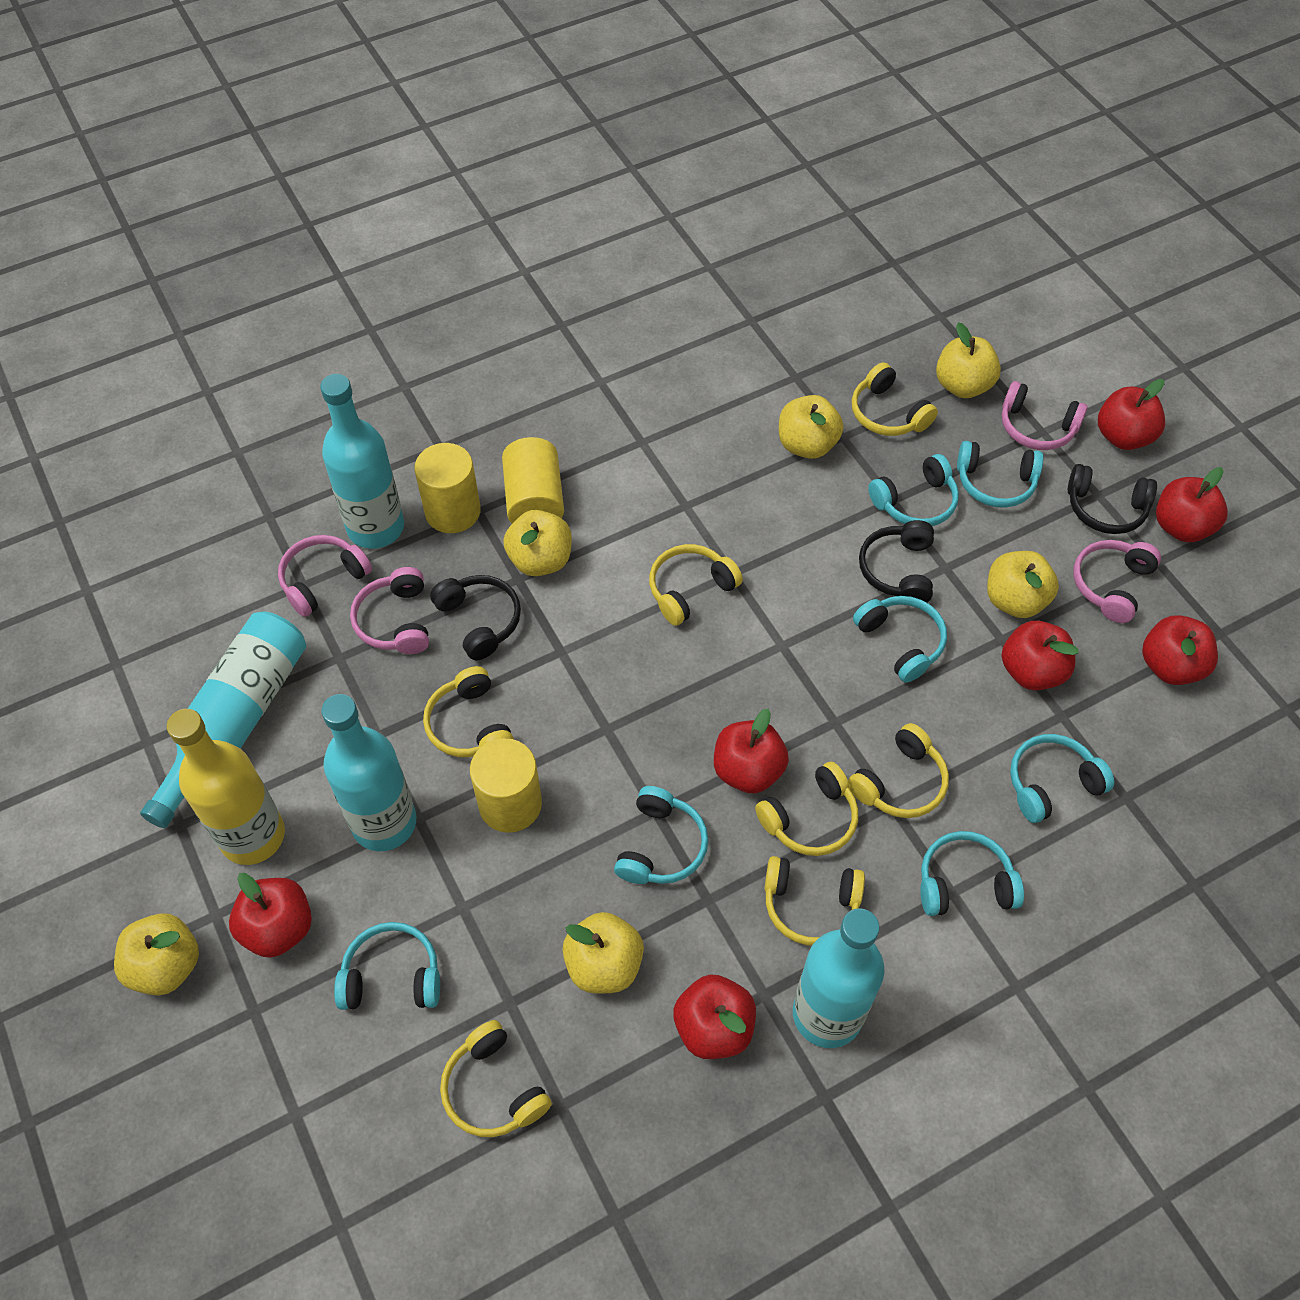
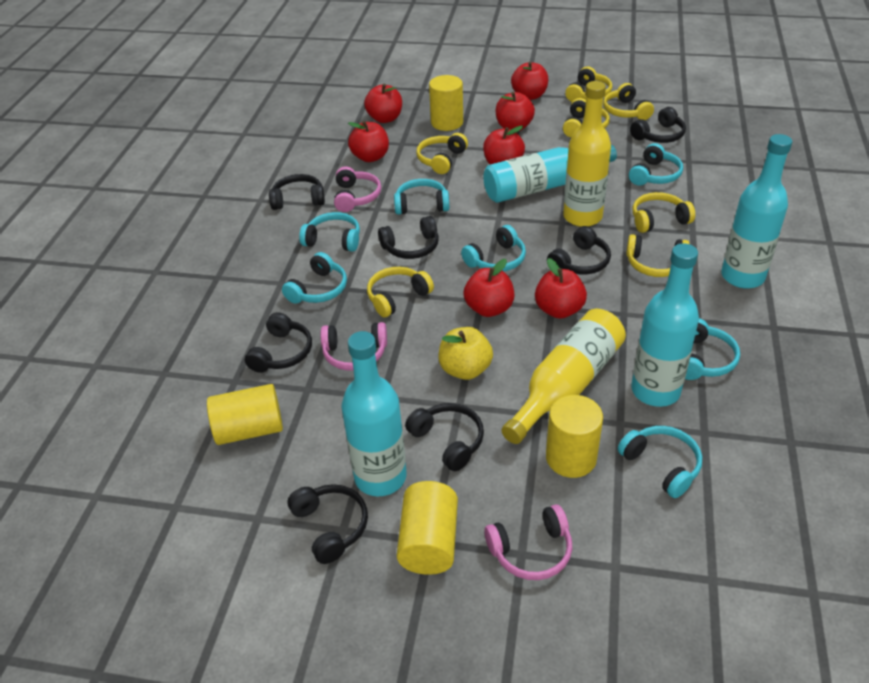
black headphones: 3 -> 7
pink headphones: 4 -> 3
yellow apple: 6 -> 1
yellow bottle: 1 -> 2
yellow cylinder: 3 -> 4

